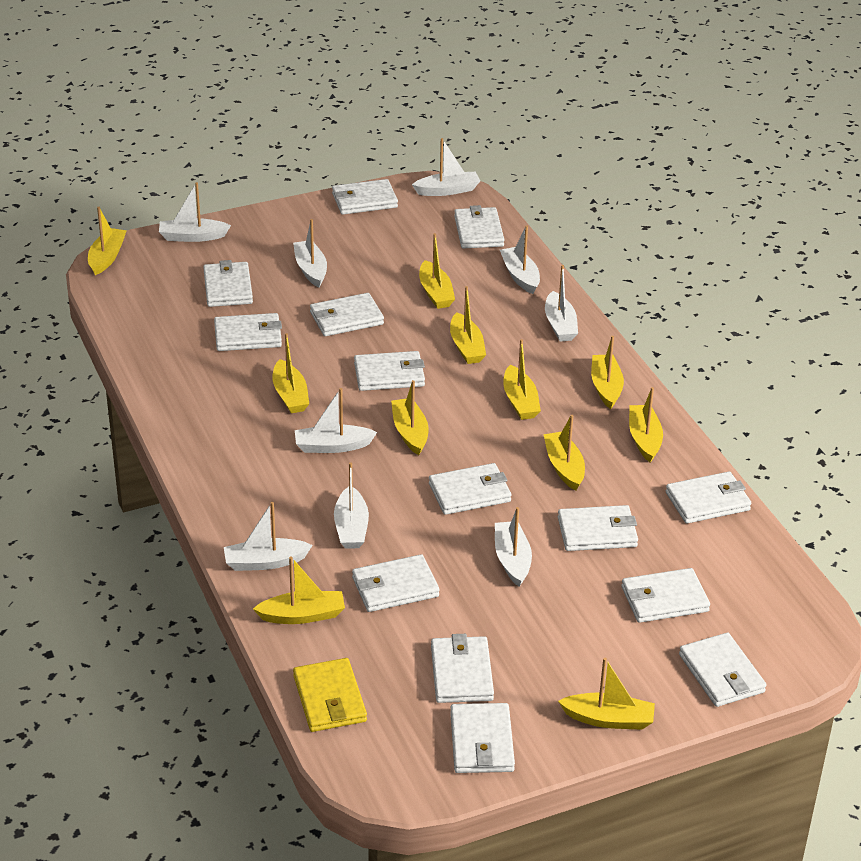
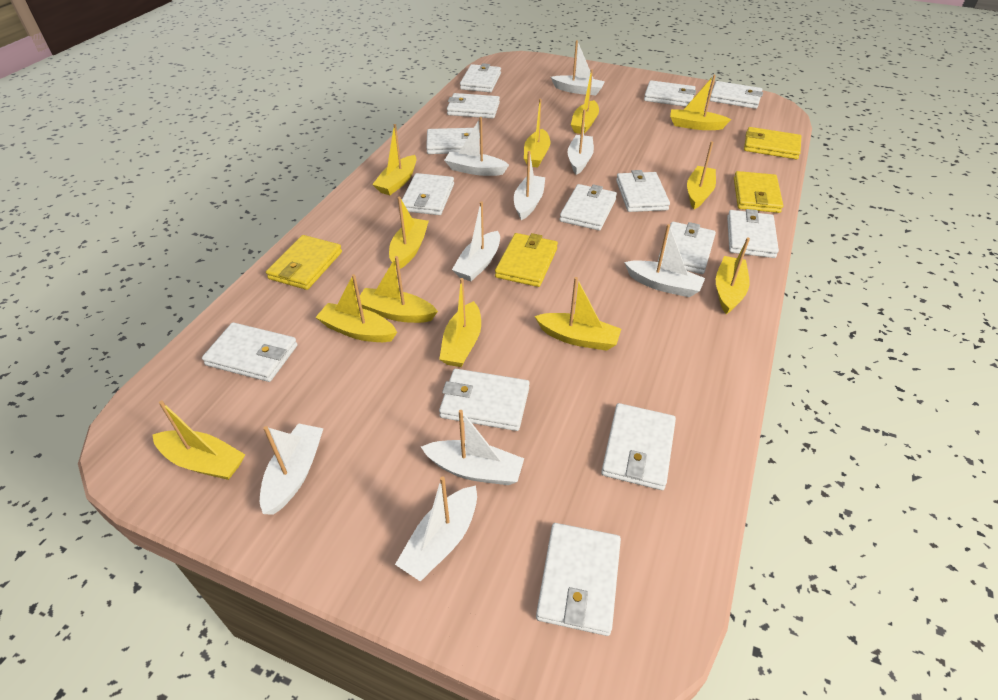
yellow boat: 11 -> 12
yellow wallet: 1 -> 4

